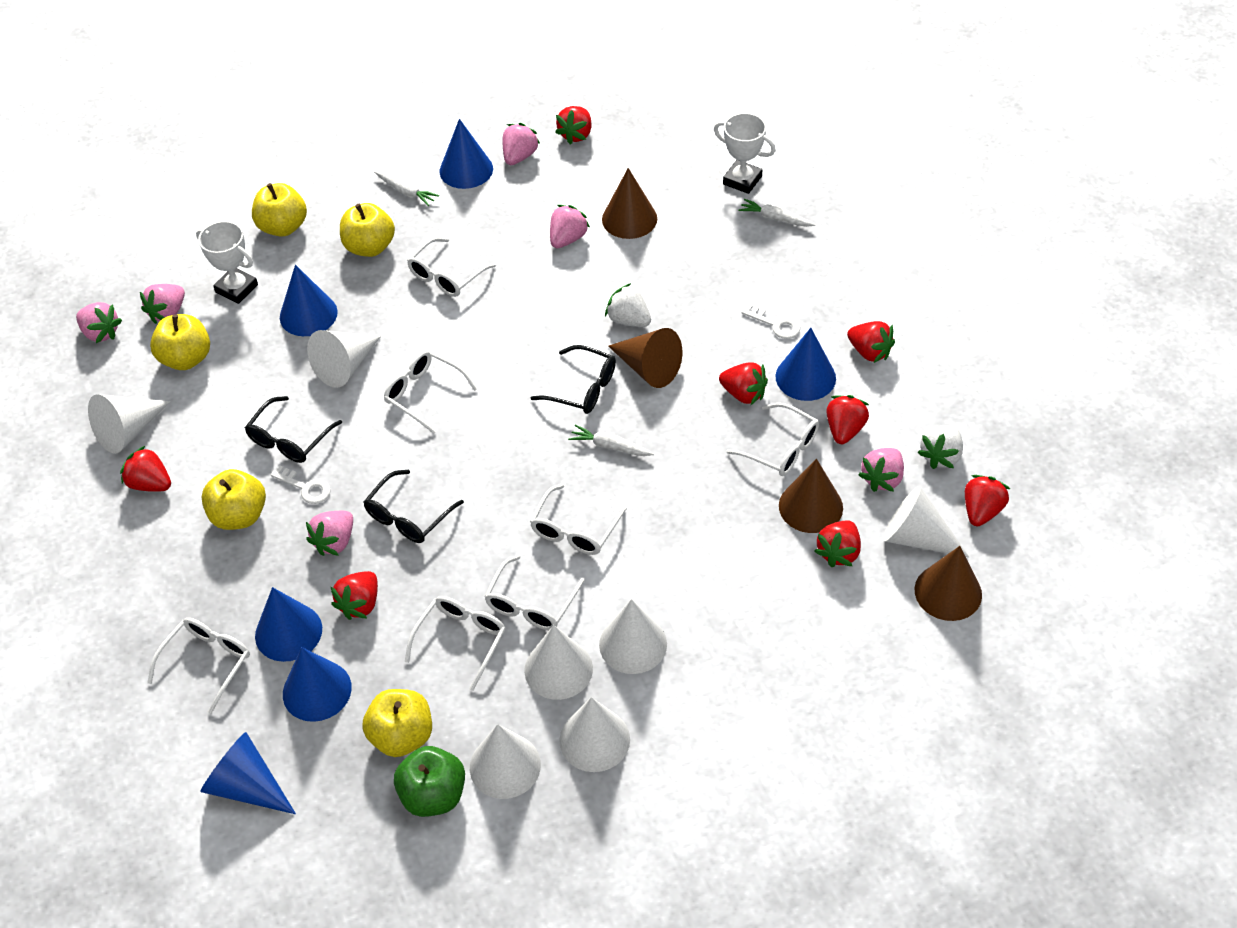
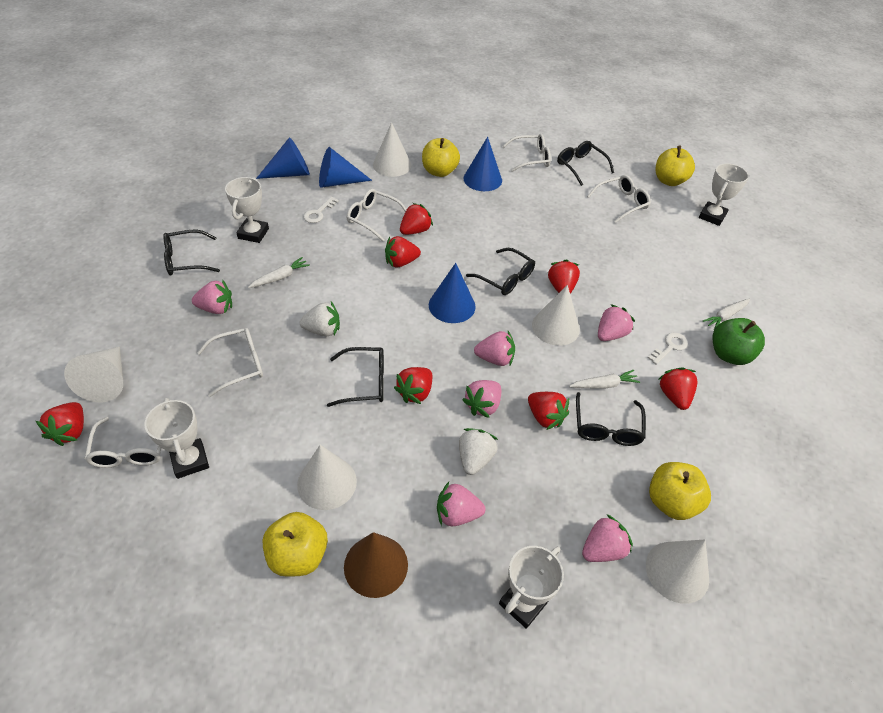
black glasses: 3 -> 5
blue cone: 6 -> 4
brown cone: 4 -> 1
red strawberry: 8 -> 7
white cone: 7 -> 5
white glasses: 7 -> 5
white trophy: 2 -> 4
yellow apple: 5 -> 4

